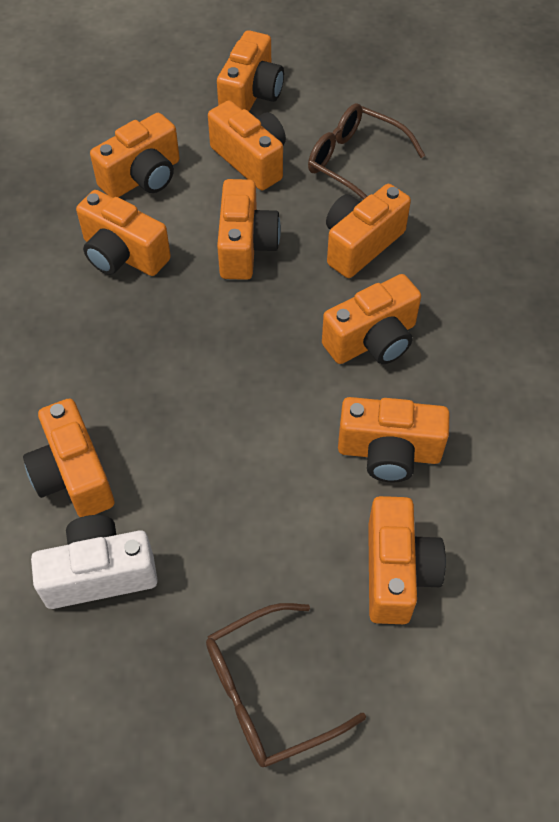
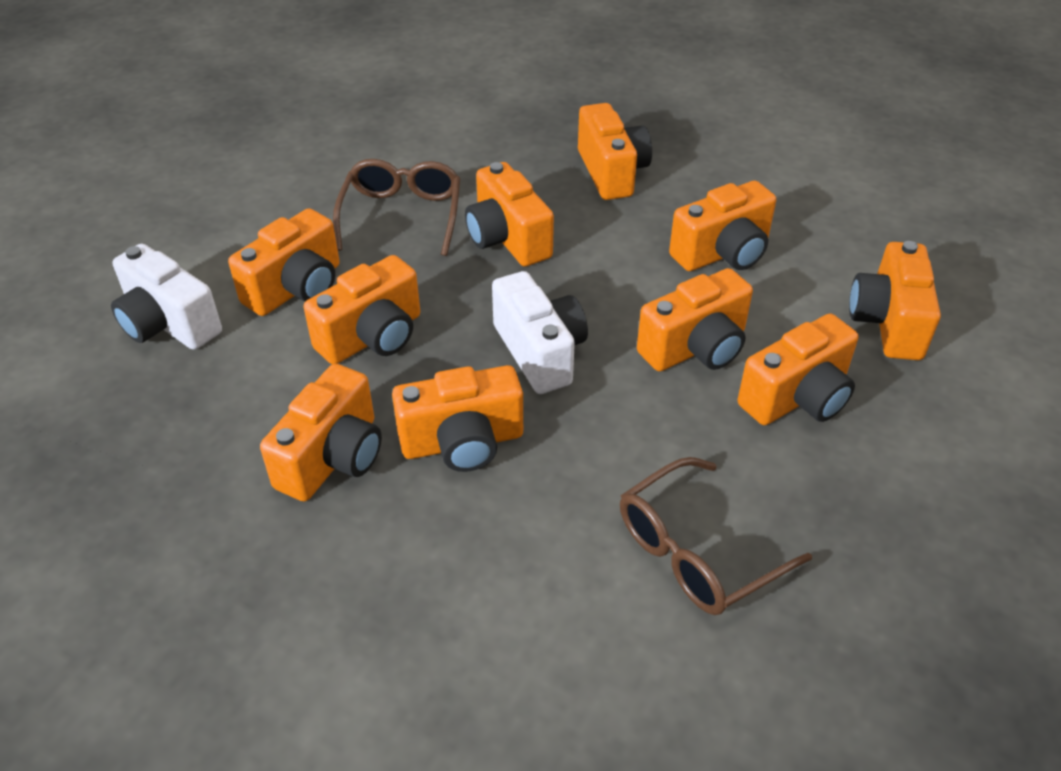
white camera: 1 -> 2

